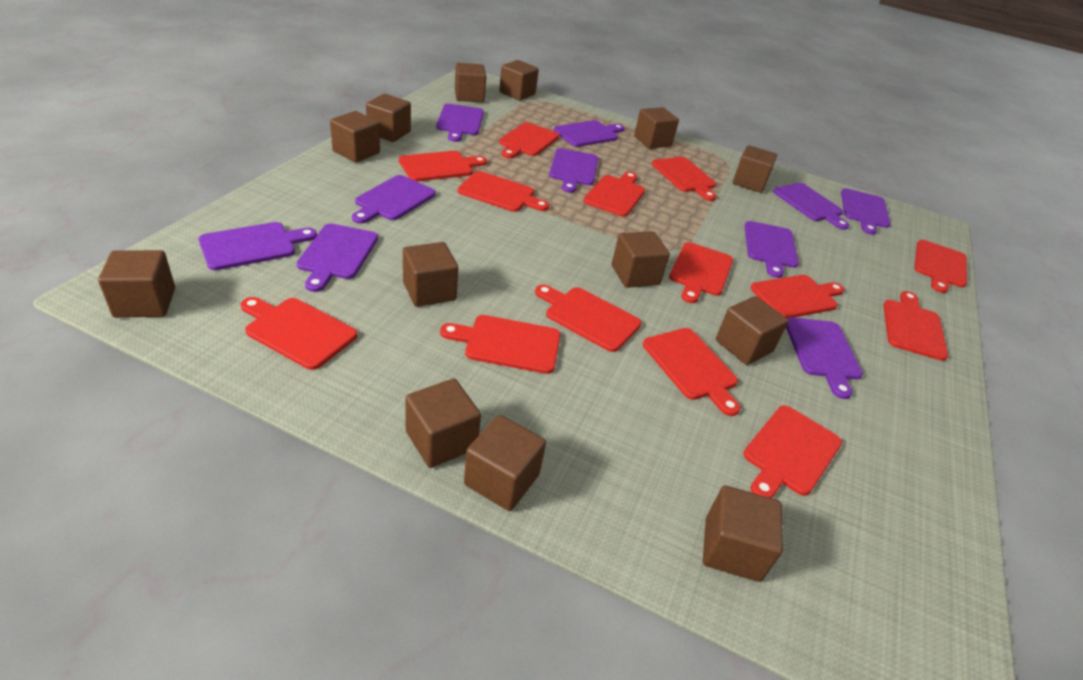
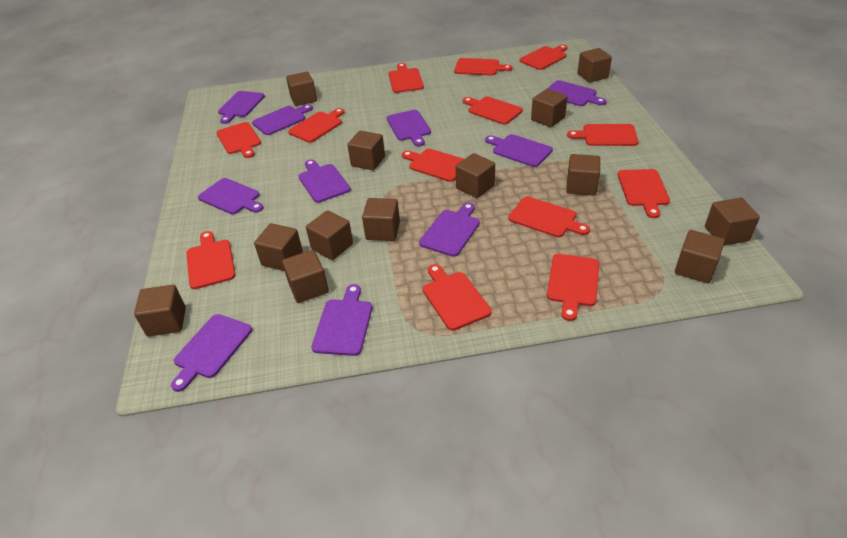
red cutting board: 14 -> 13

